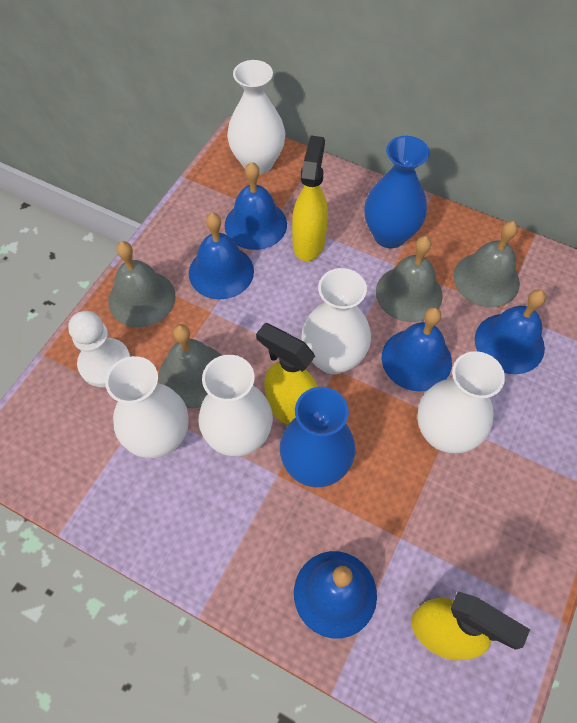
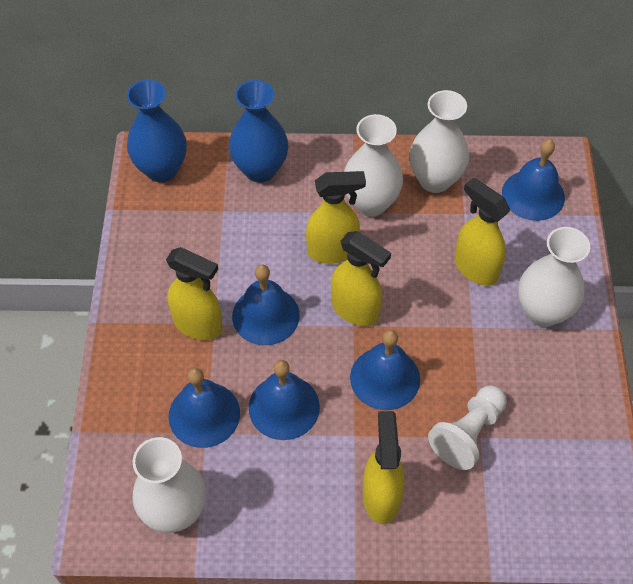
grey bell: 4 -> 0
white vase: 5 -> 4
yellow spray bottle: 3 -> 5

